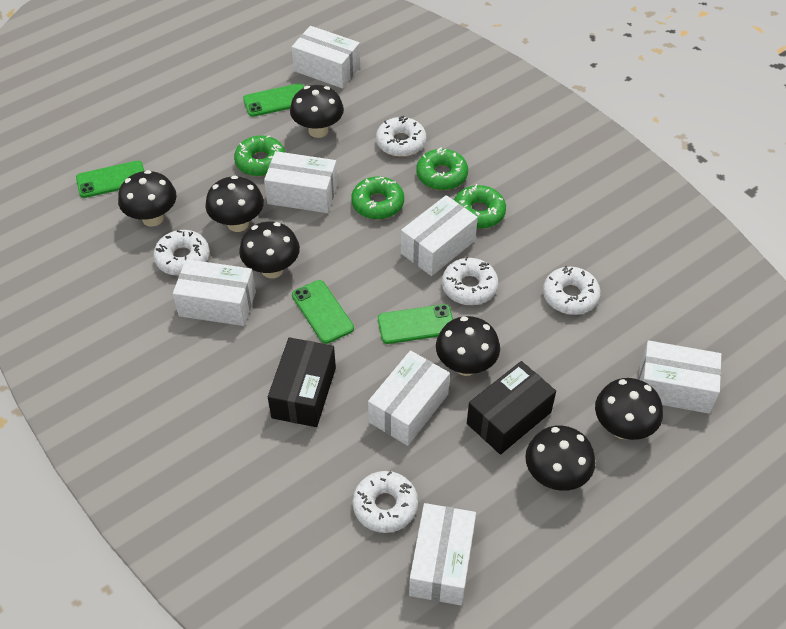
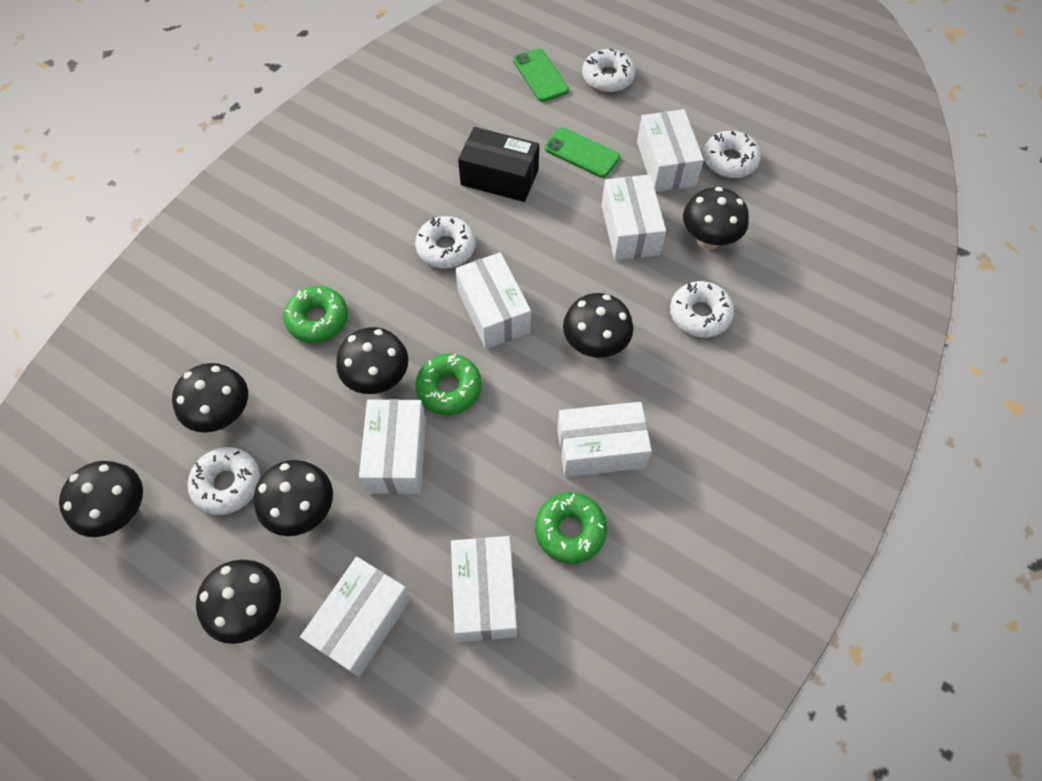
black box: 2 -> 1
green donut: 4 -> 3
green phone: 4 -> 2

